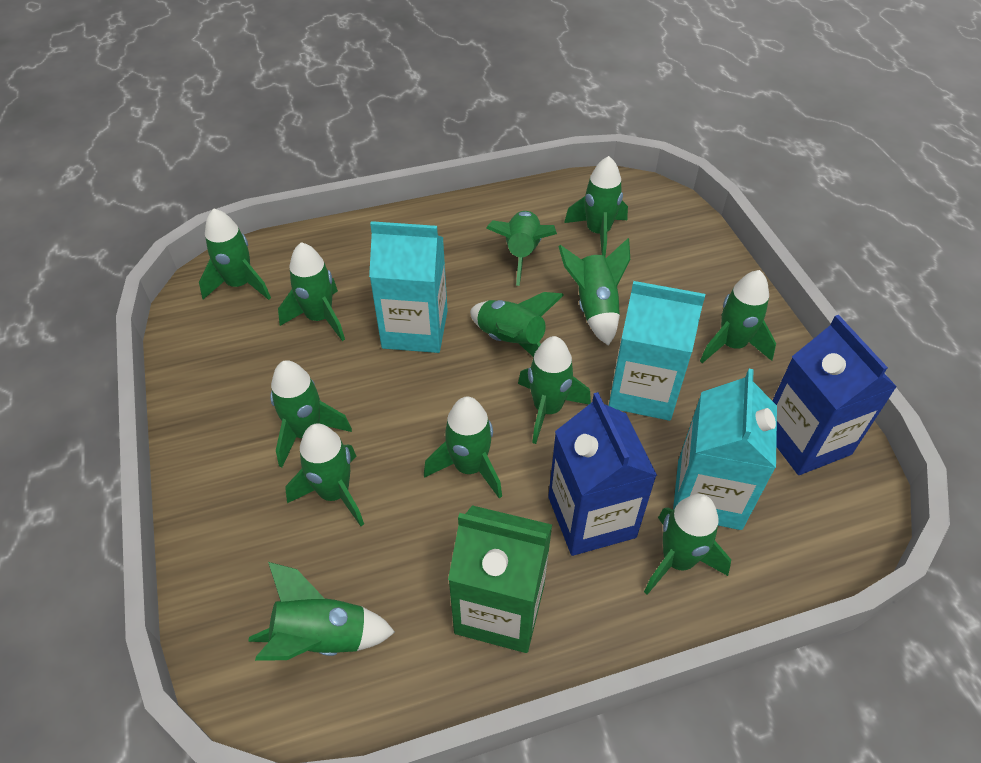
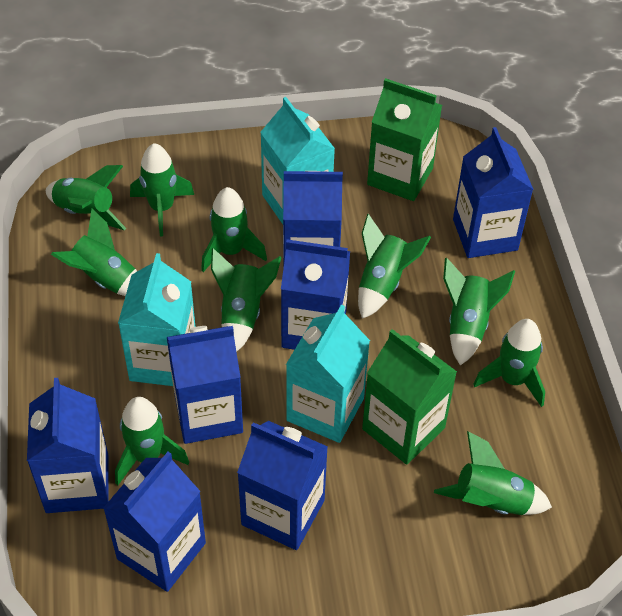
blue carton: 2 -> 7
green carton: 1 -> 2
green rocket: 13 -> 10

